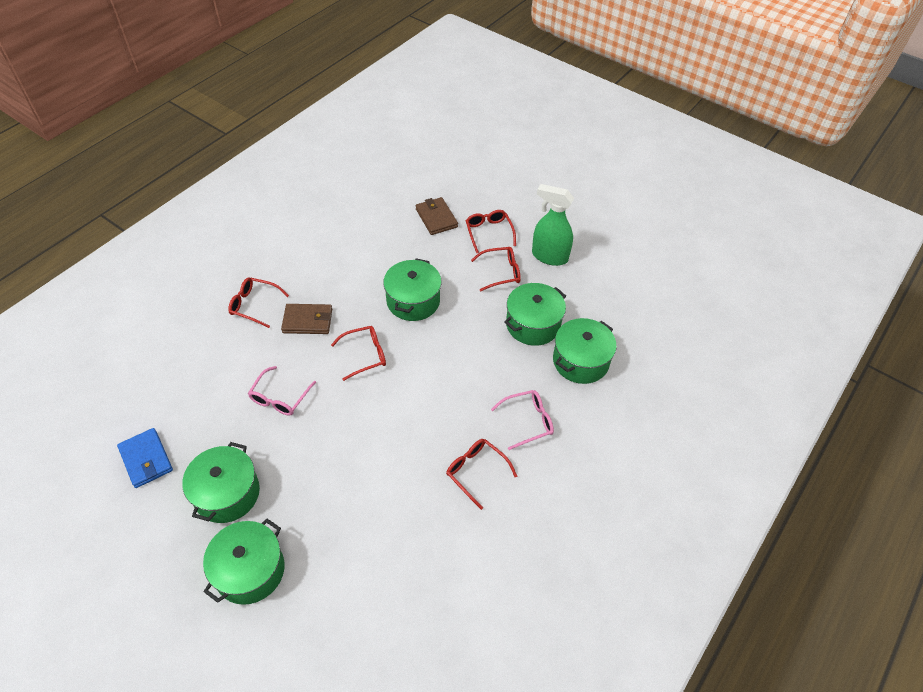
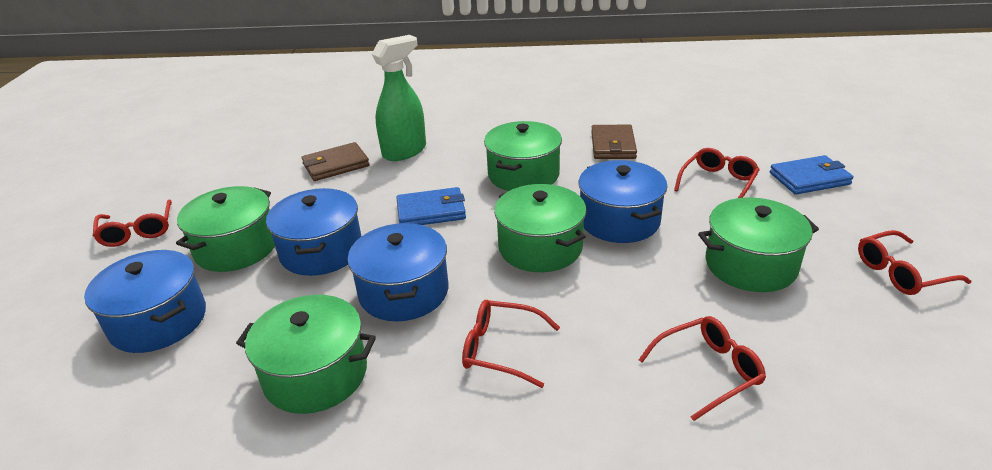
blue pot: 0 -> 4
blue wallet: 1 -> 2
pink glasses: 2 -> 0

